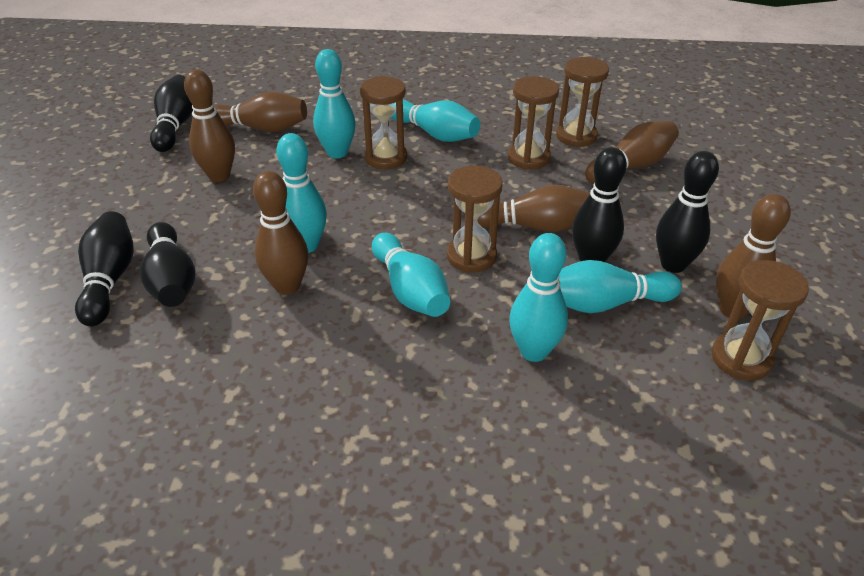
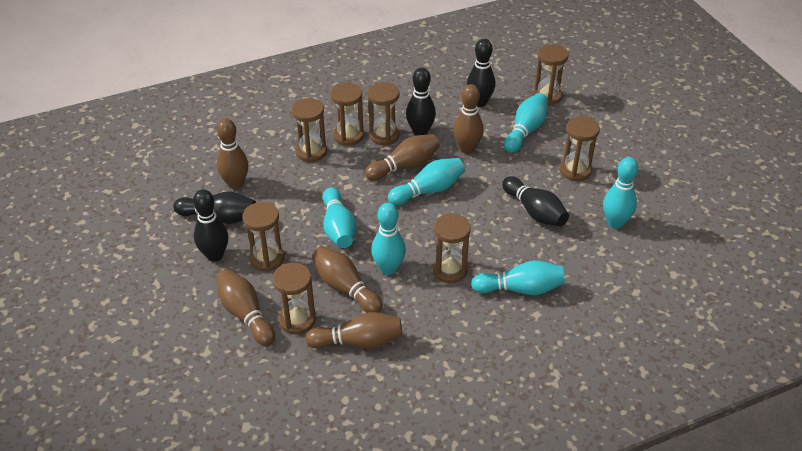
brown hourglass: 5 -> 8

